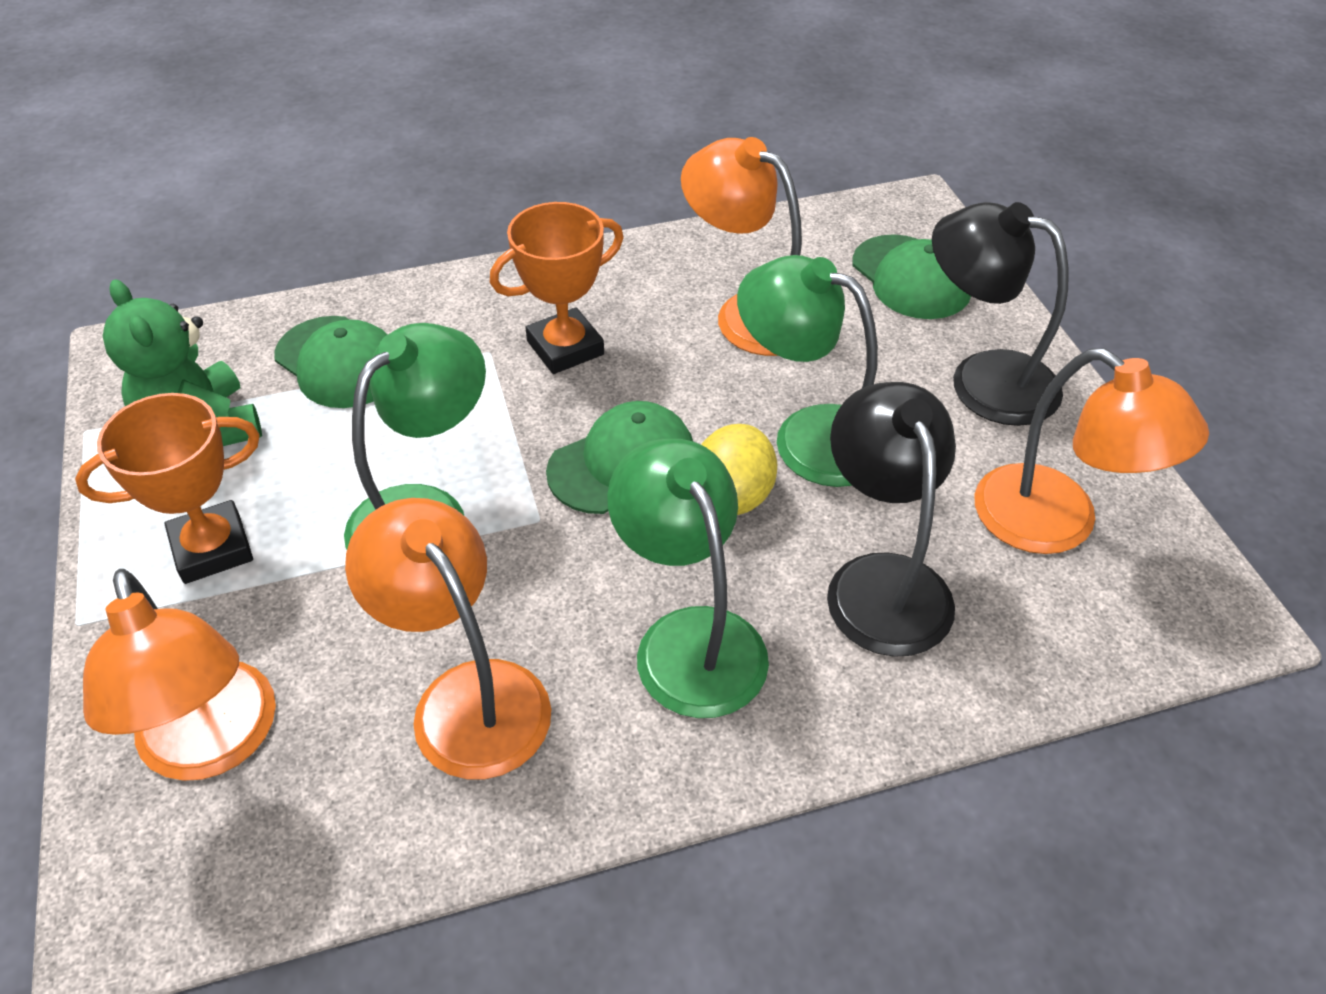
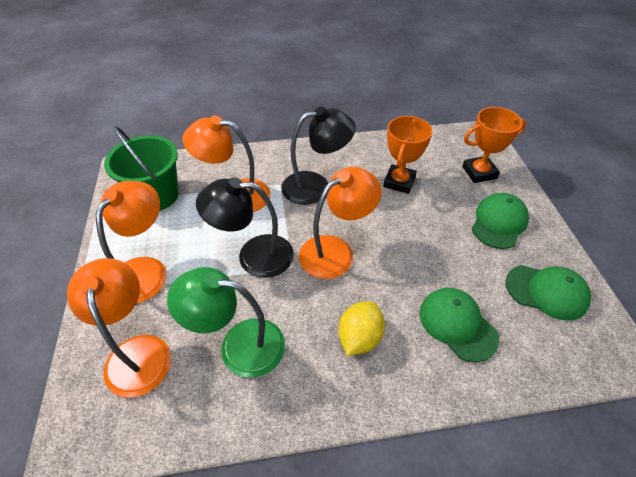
green bucket: 0 -> 1
green lamp: 3 -> 1
green teddy bear: 1 -> 0

